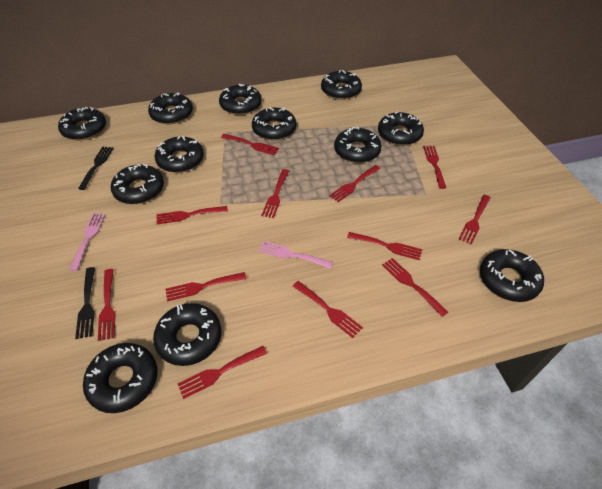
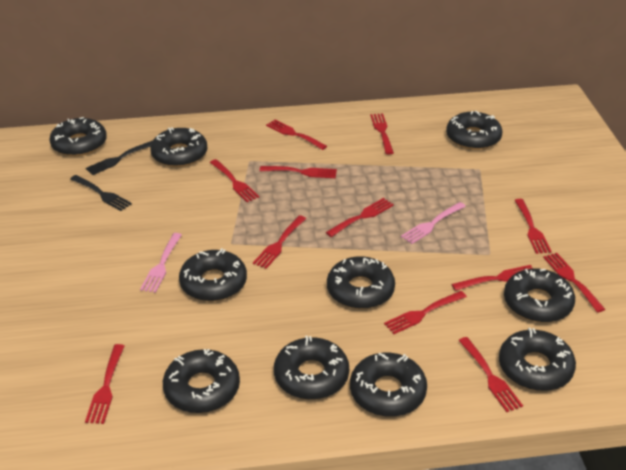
black donut: 12 -> 10

